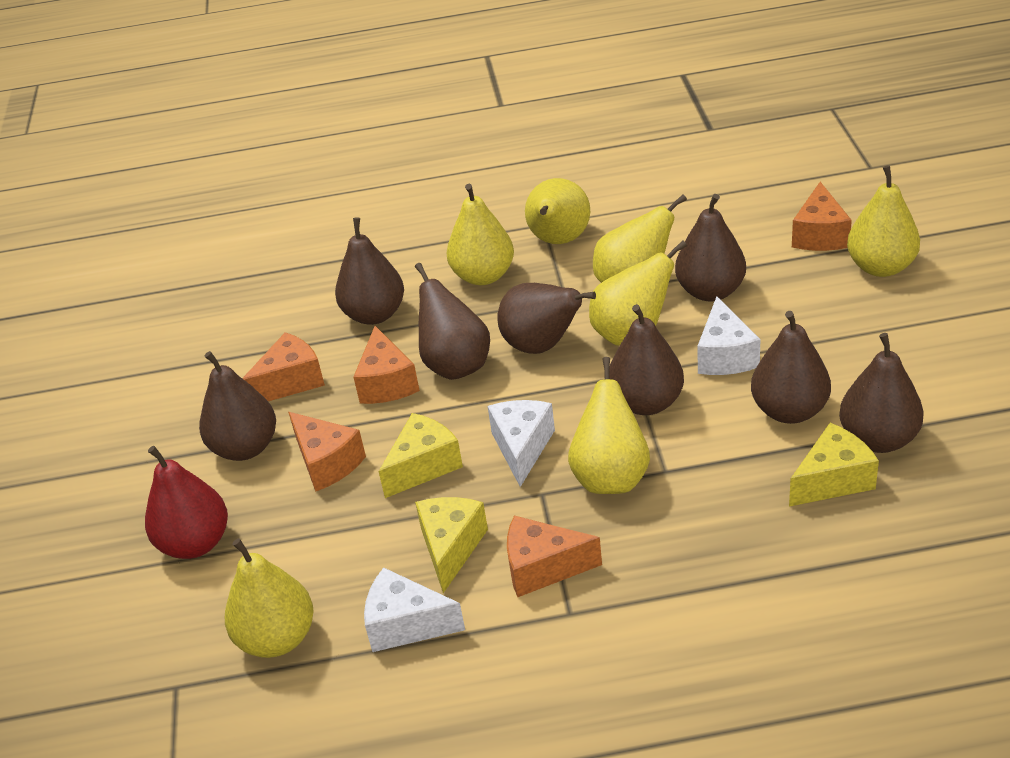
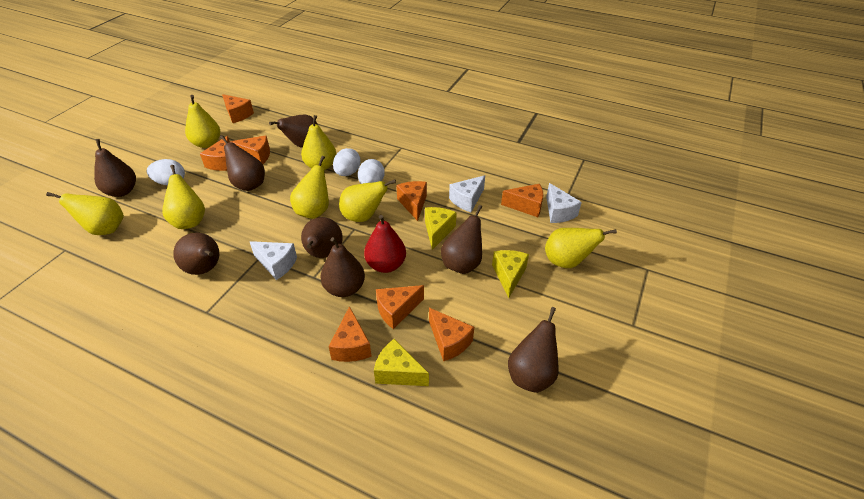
orange cheese: 5 -> 8
white egg: 0 -> 3

